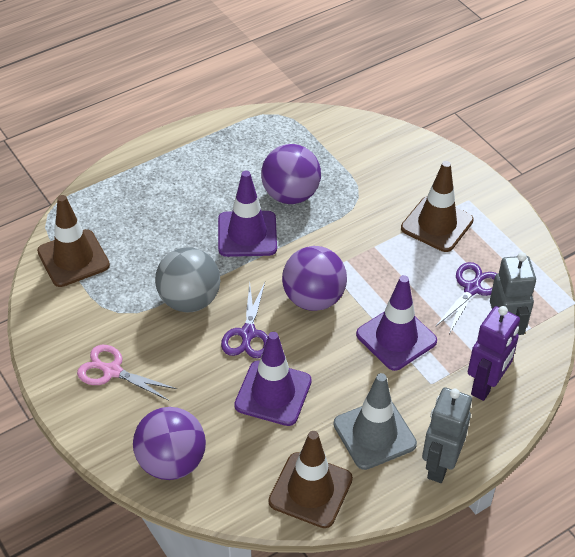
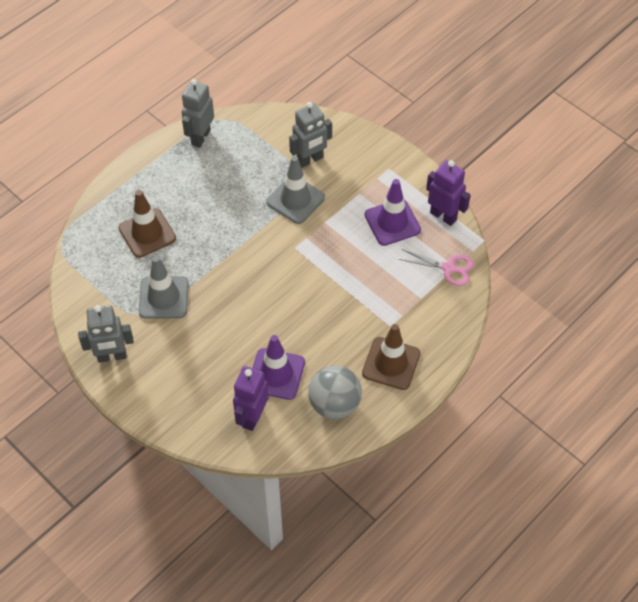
brown traffic cone: 3 -> 2
grey robot: 2 -> 3
grey traffic cone: 1 -> 2
purple ball: 3 -> 0
purple robot: 1 -> 2
purple scissors: 2 -> 0
purple traffic cone: 3 -> 2

